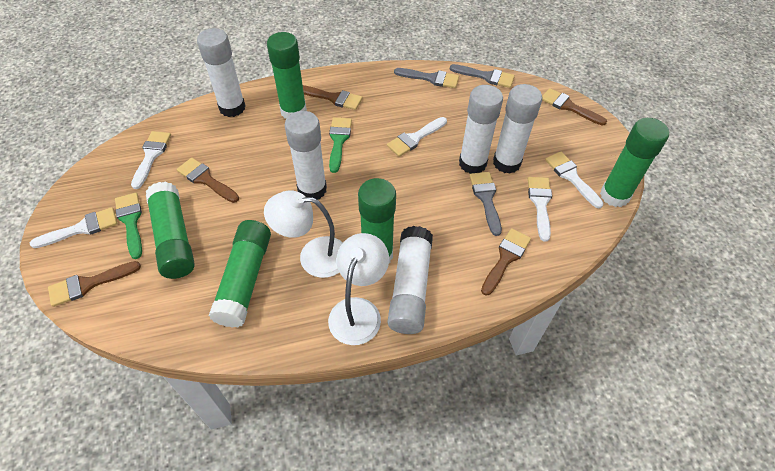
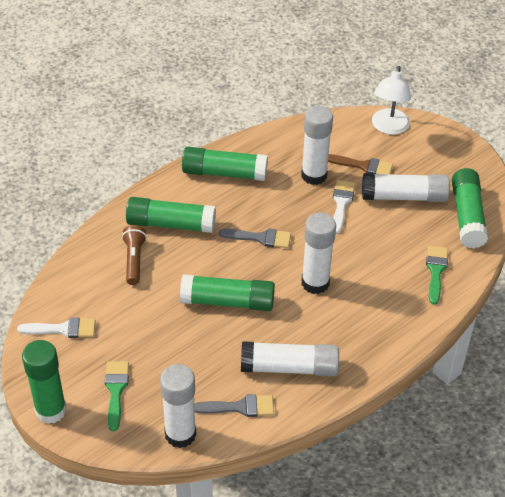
brown brush: 5 -> 1
brown flashlight: 0 -> 1
grey brush: 3 -> 2
white brush: 5 -> 2
white lamp: 2 -> 1

